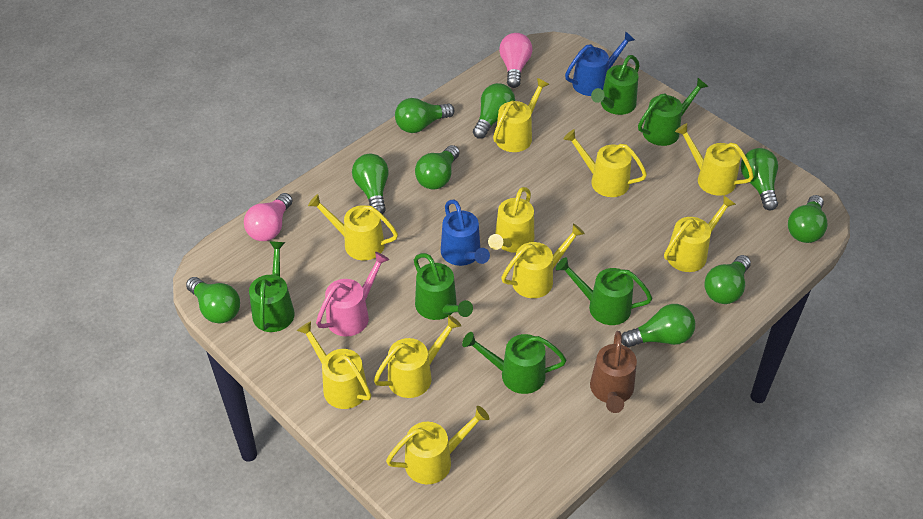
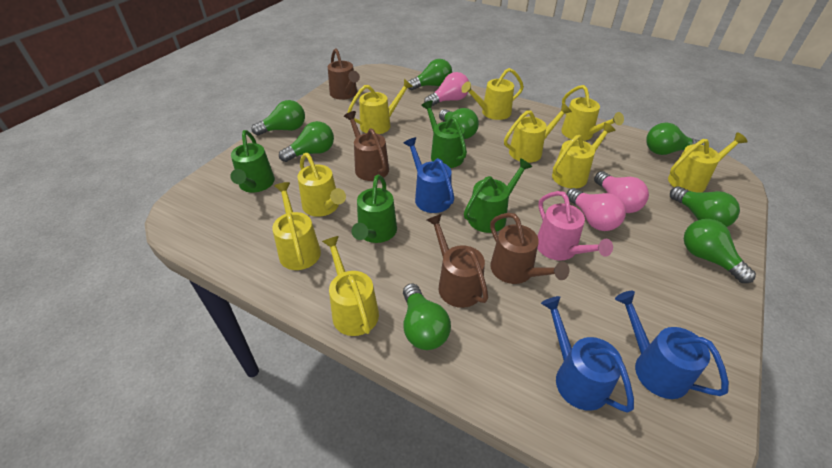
blue watering can: 2 -> 3
brown watering can: 1 -> 4
green light bulb: 9 -> 8
green watering can: 6 -> 4
pink light bulb: 2 -> 3
yellow watering can: 10 -> 9

